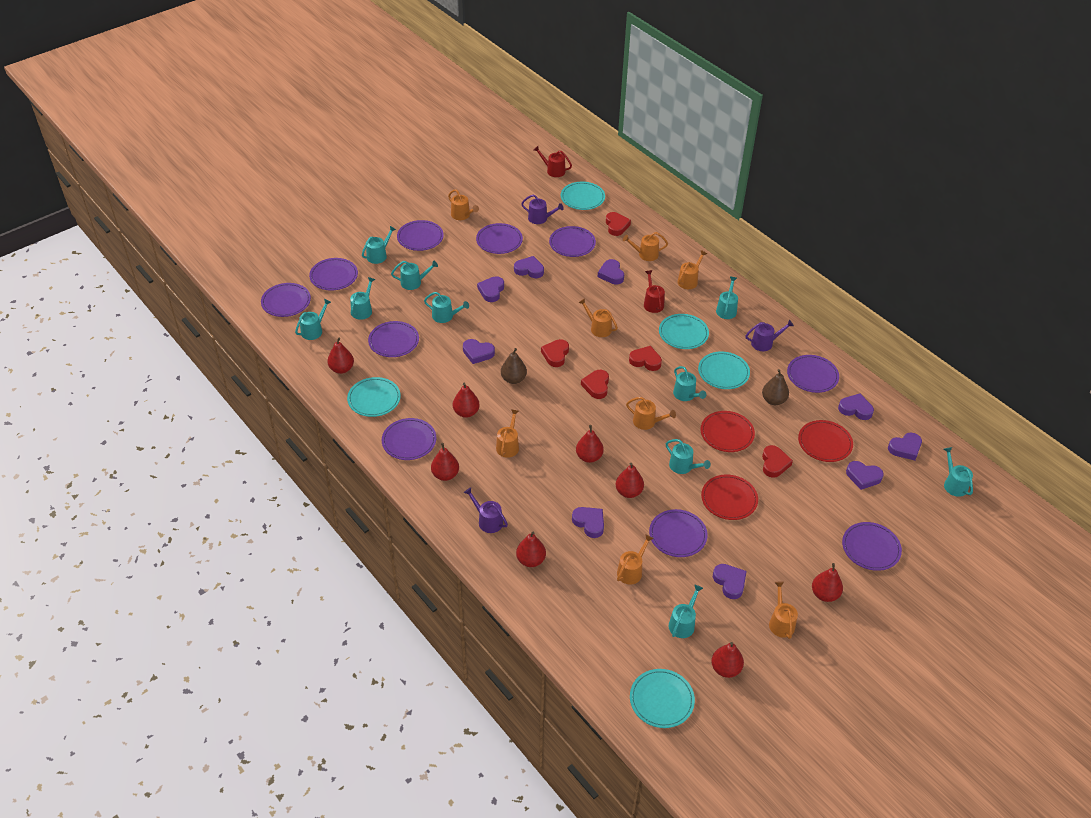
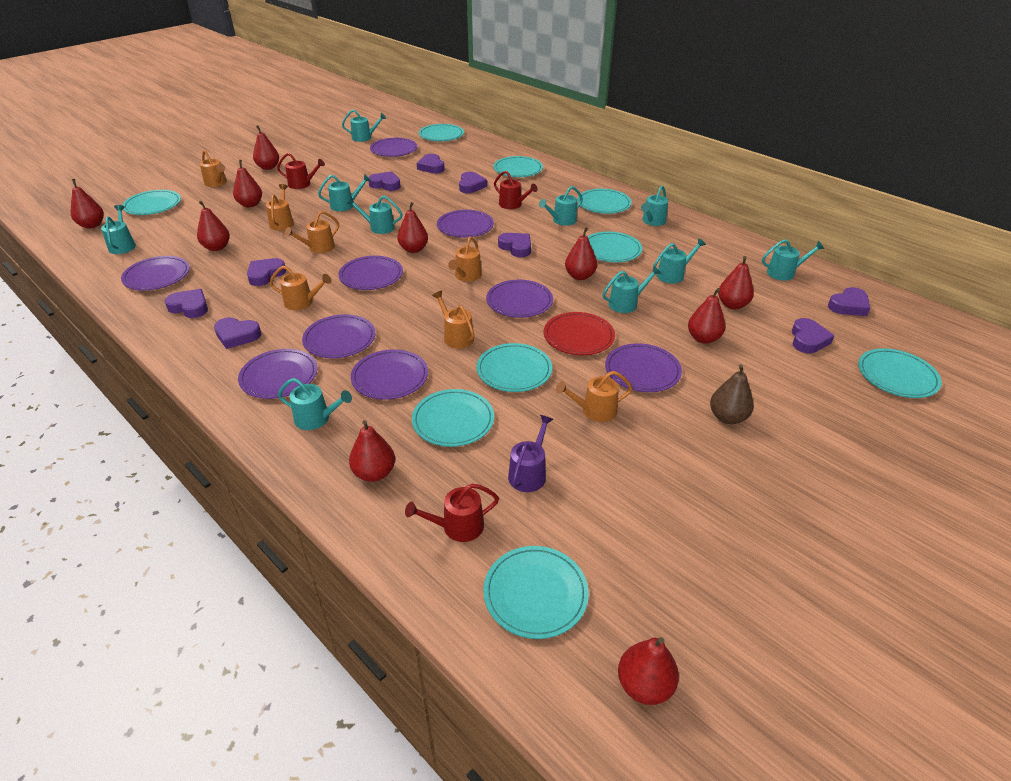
brown pear: 2 -> 1
orange watering can: 8 -> 7
purple plate: 10 -> 9
purple watering can: 3 -> 1
red heart: 5 -> 0
red pear: 8 -> 10
red plate: 3 -> 1
red watering can: 2 -> 3
turquoise plate: 5 -> 9

